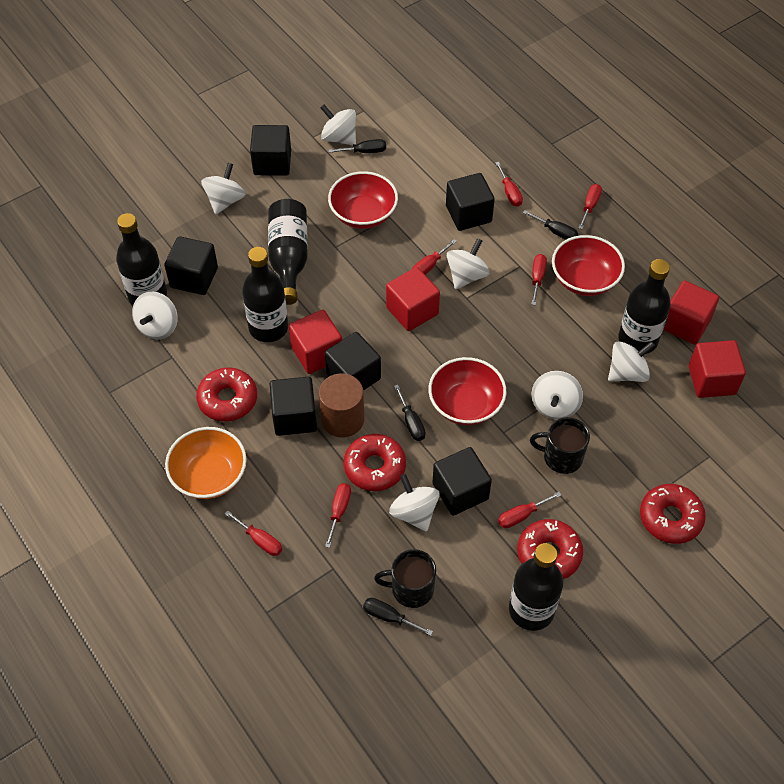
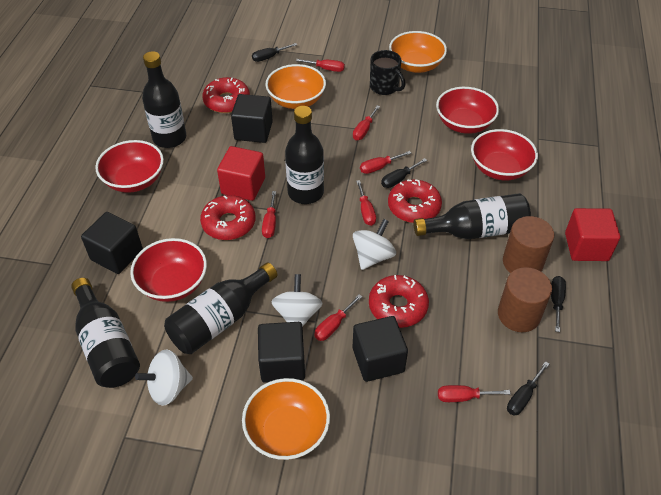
black cube: 6 -> 4
black mug: 2 -> 1
brown cylinder: 1 -> 2
orange bowl: 1 -> 3
red bowl: 3 -> 4
red cube: 4 -> 2
white spinning top: 7 -> 3

